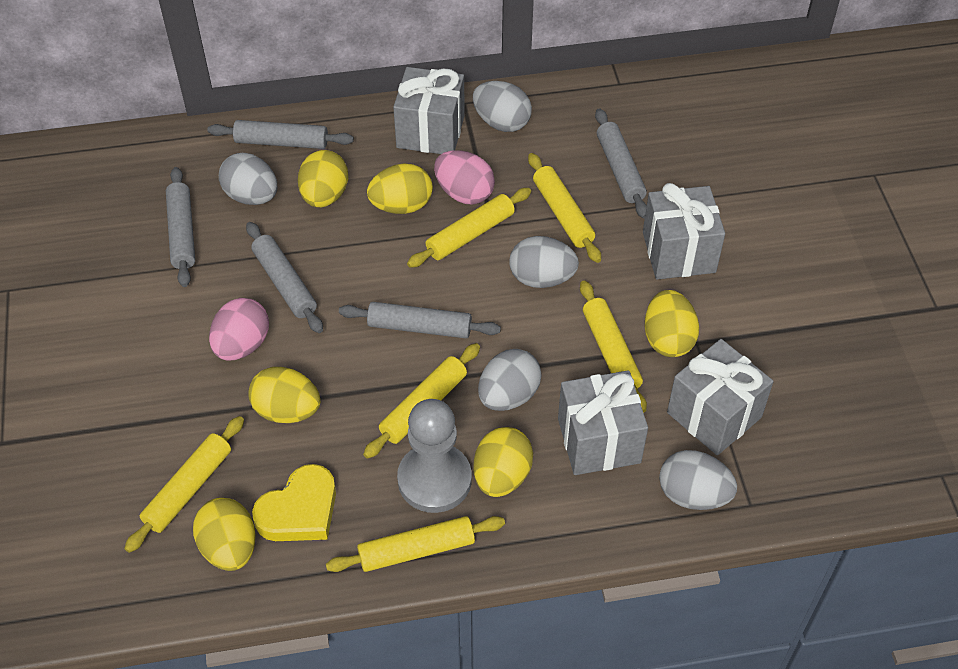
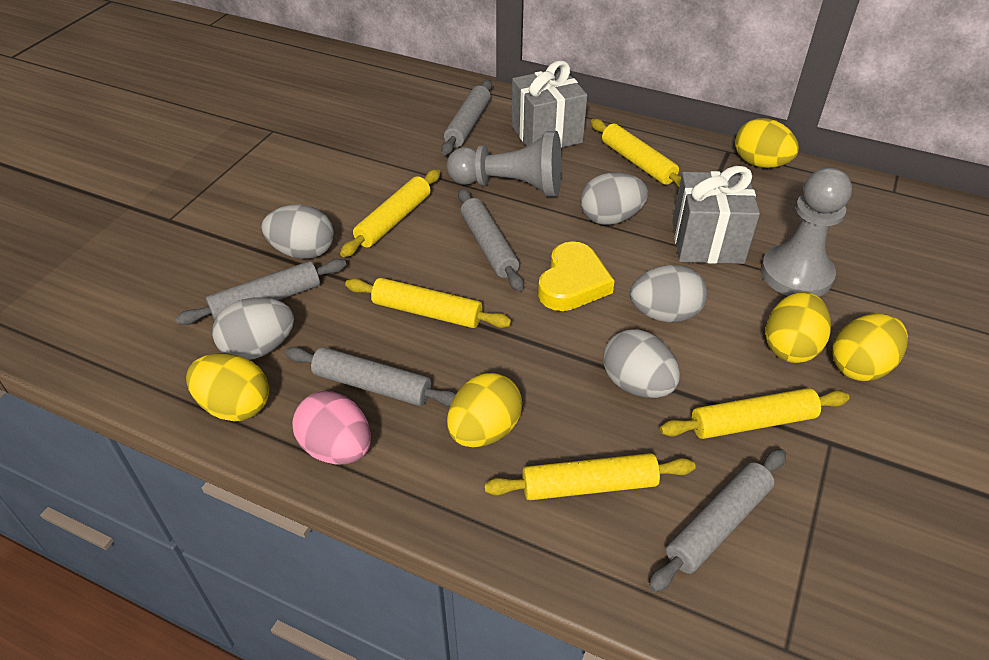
grey gift: 4 -> 2
grey pawn: 1 -> 2
pink egg: 2 -> 1
yellow egg: 6 -> 5
yellow rolling pin: 6 -> 5

